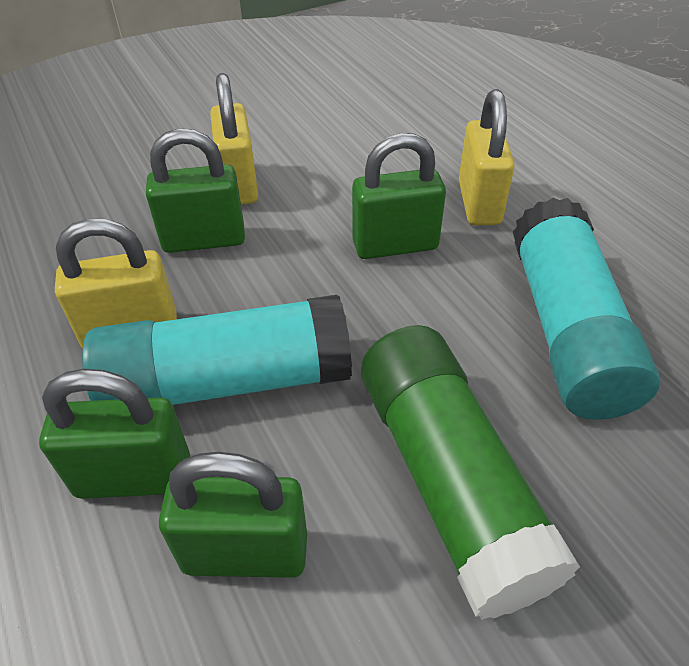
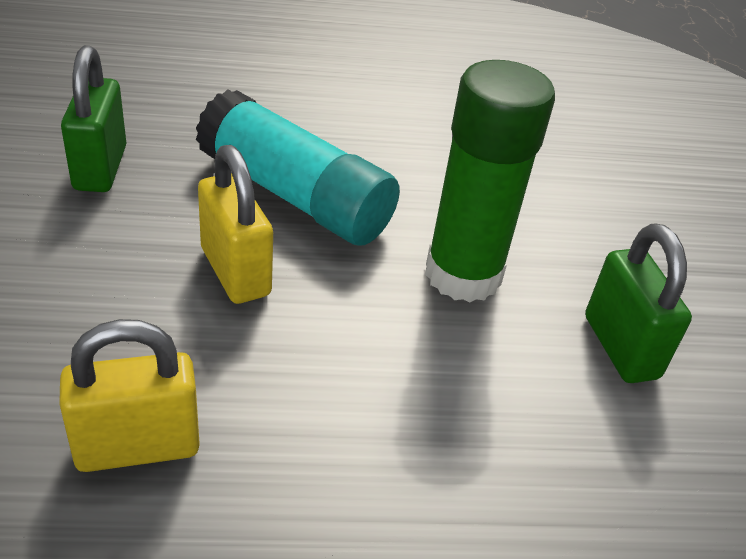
green padlock: 4 -> 2
turquoise glue stick: 2 -> 1
yellow padlock: 3 -> 2

